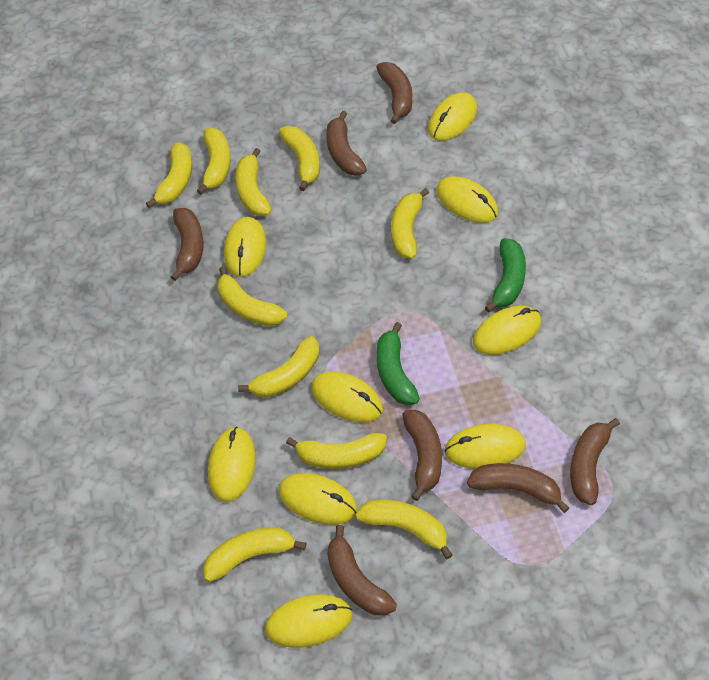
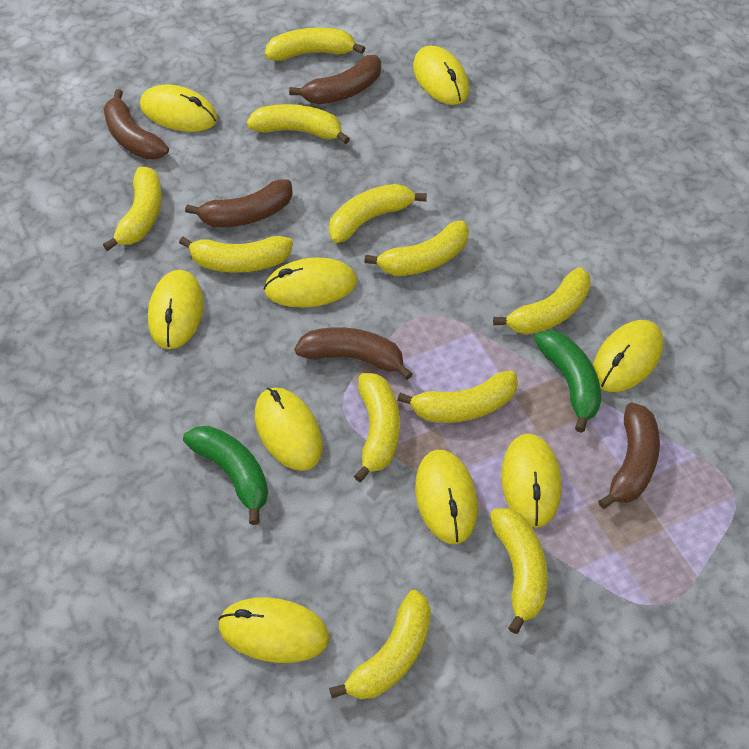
brown banana: 7 -> 5
yellow banana: 10 -> 11

